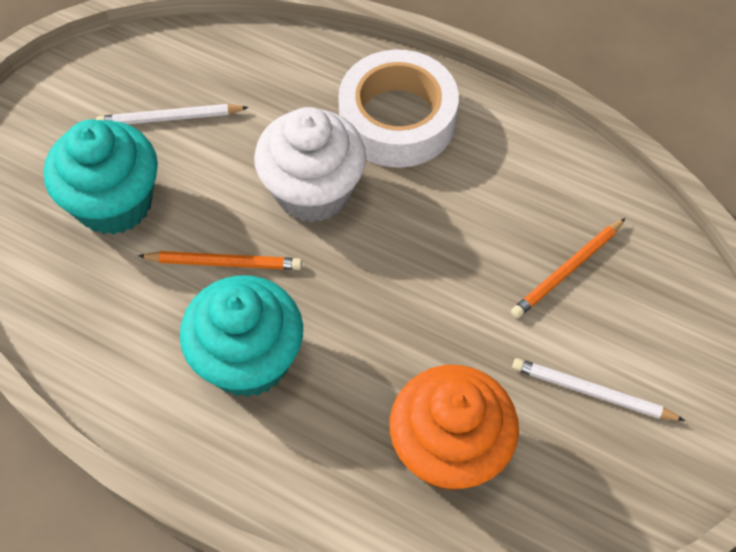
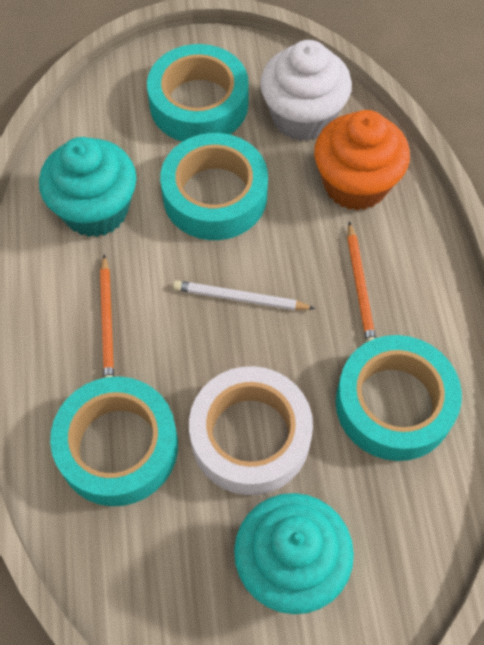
turquoise tape: 0 -> 4
white pencil: 2 -> 1

